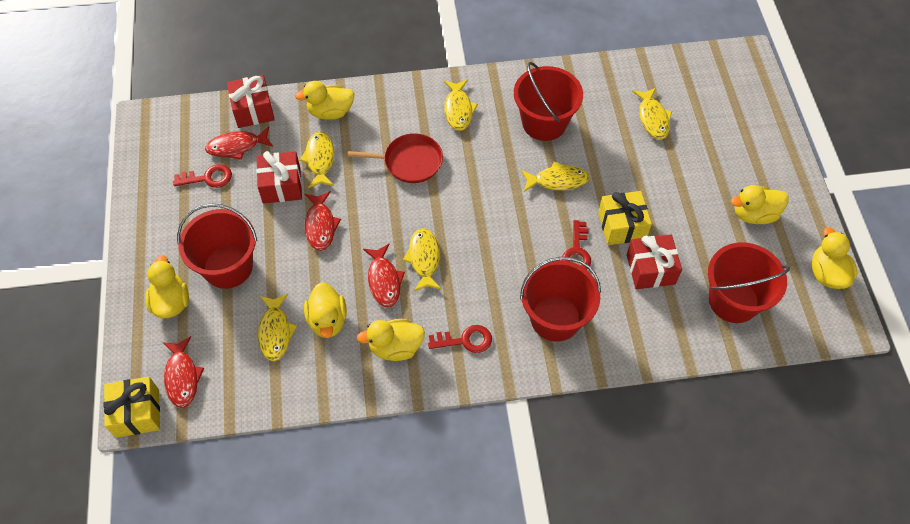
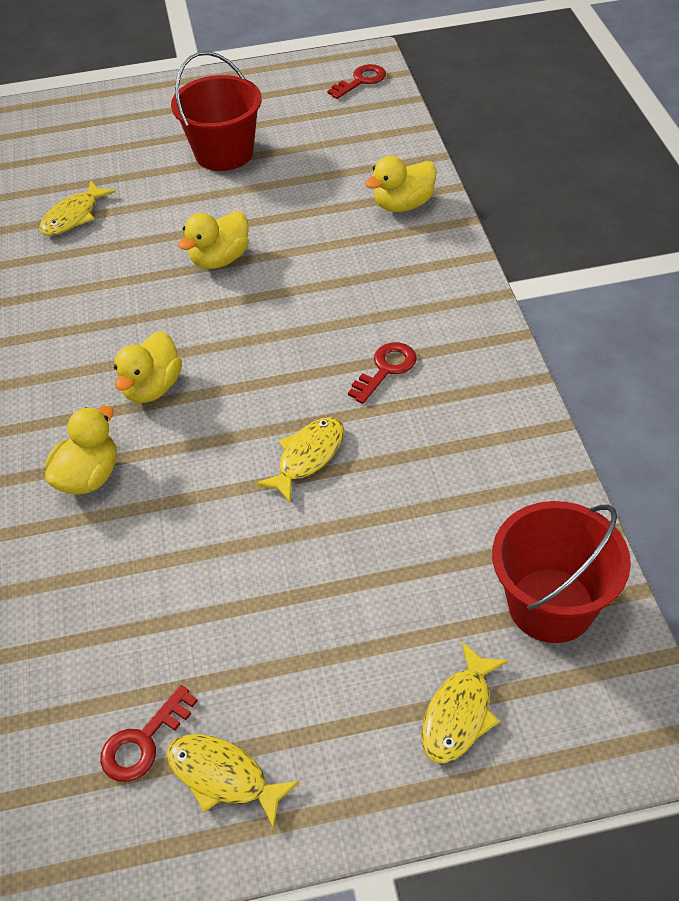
red bucket: 4 -> 2
red fish: 4 -> 0
red gift: 3 -> 0
red pan: 1 -> 0
yellow duck: 6 -> 4
yellow fish: 6 -> 4
yellow gift: 2 -> 0

